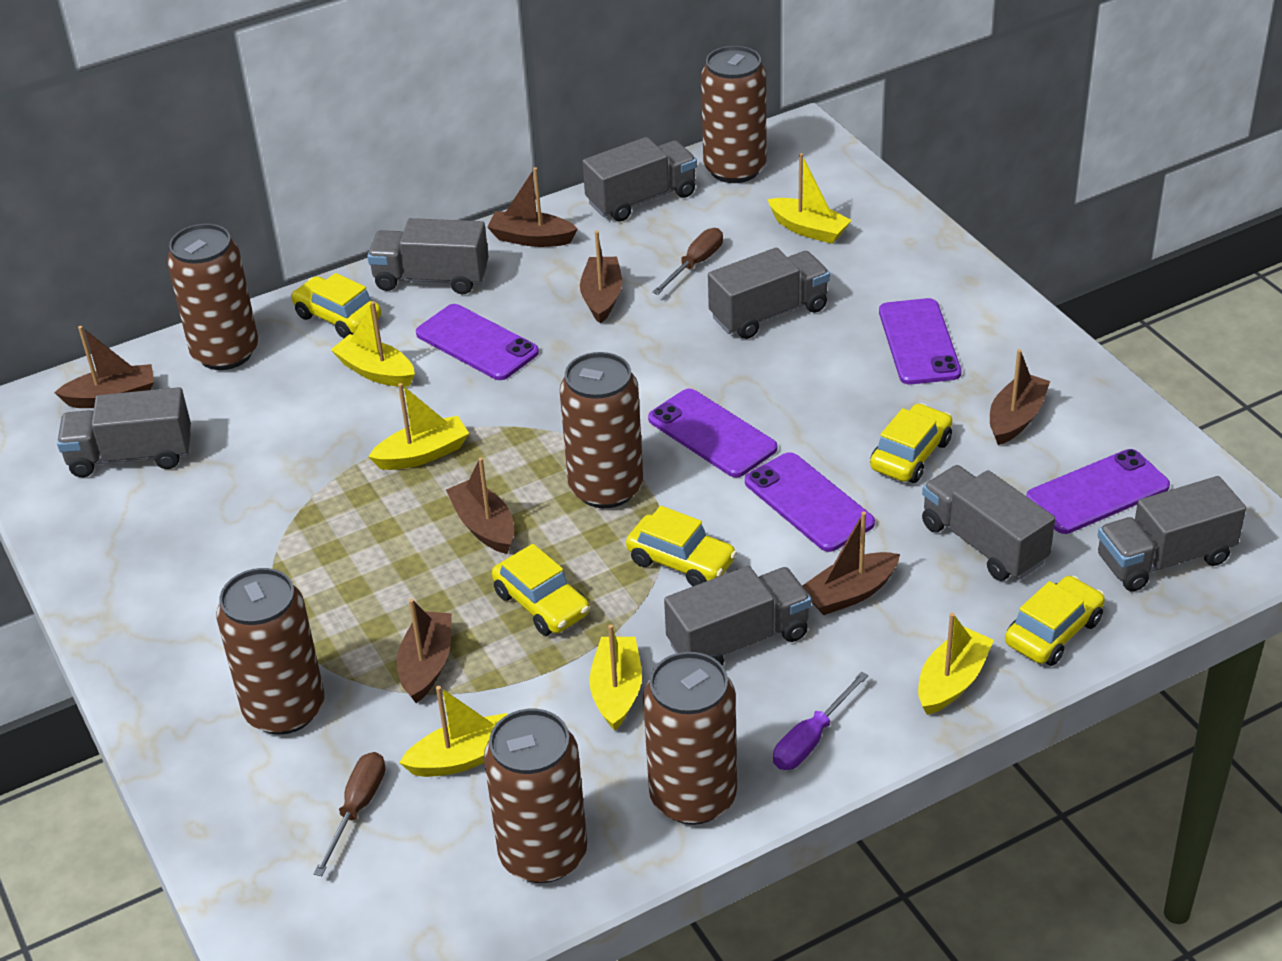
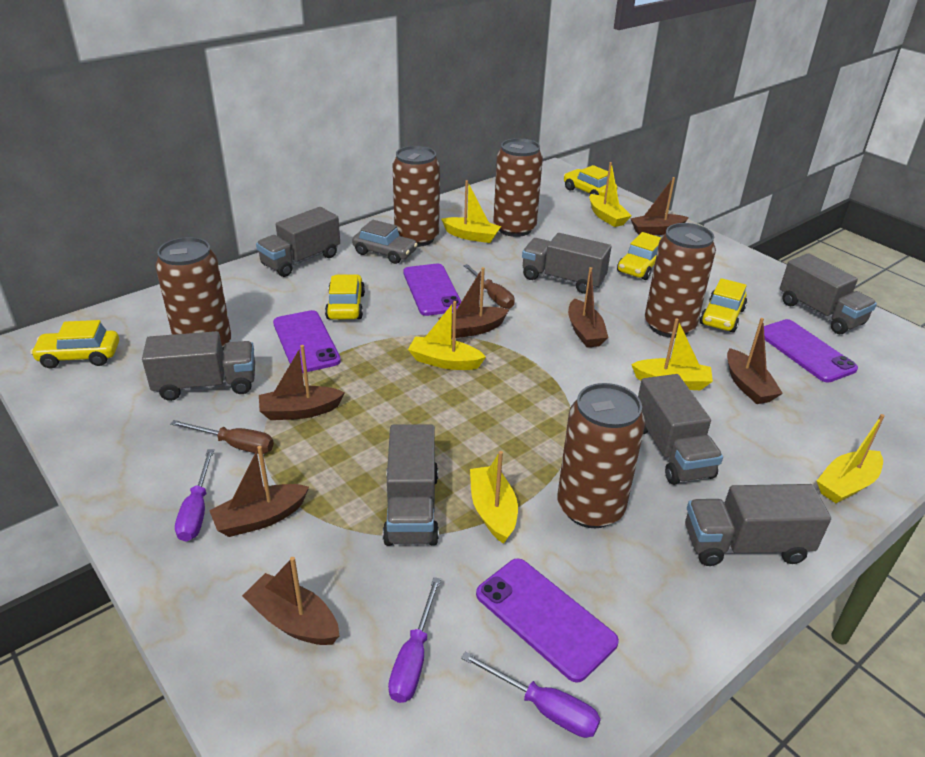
brown can: 6 -> 5
grey car: 0 -> 1
purple phone: 5 -> 4
purple screwdriver: 1 -> 3

